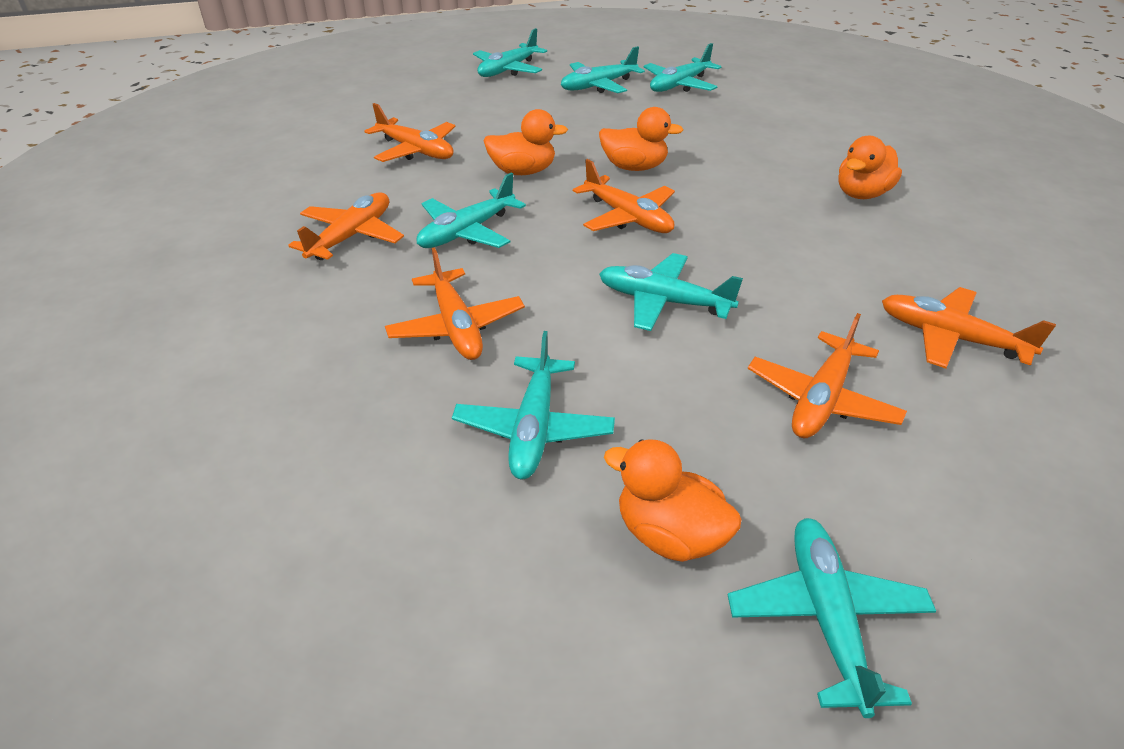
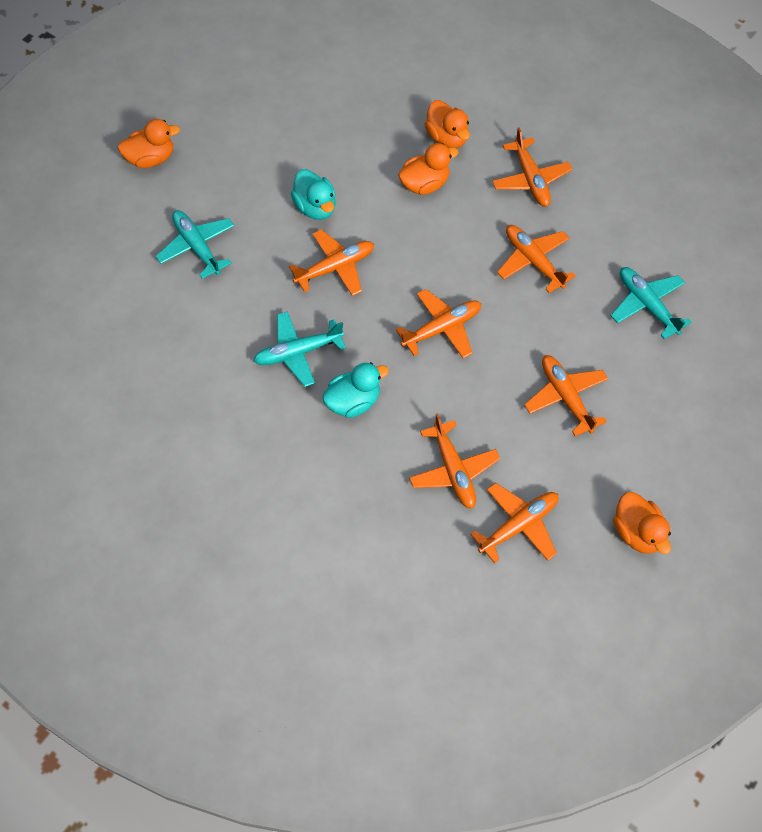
orange plane: 6 -> 7
turquoise duck: 0 -> 2
turquoise plane: 7 -> 3

